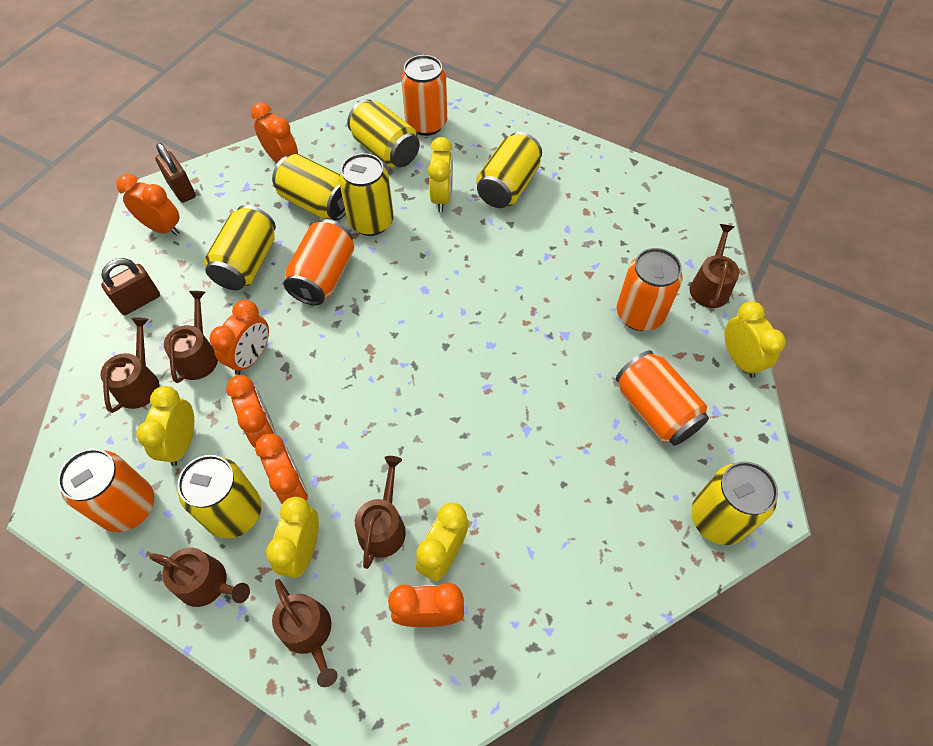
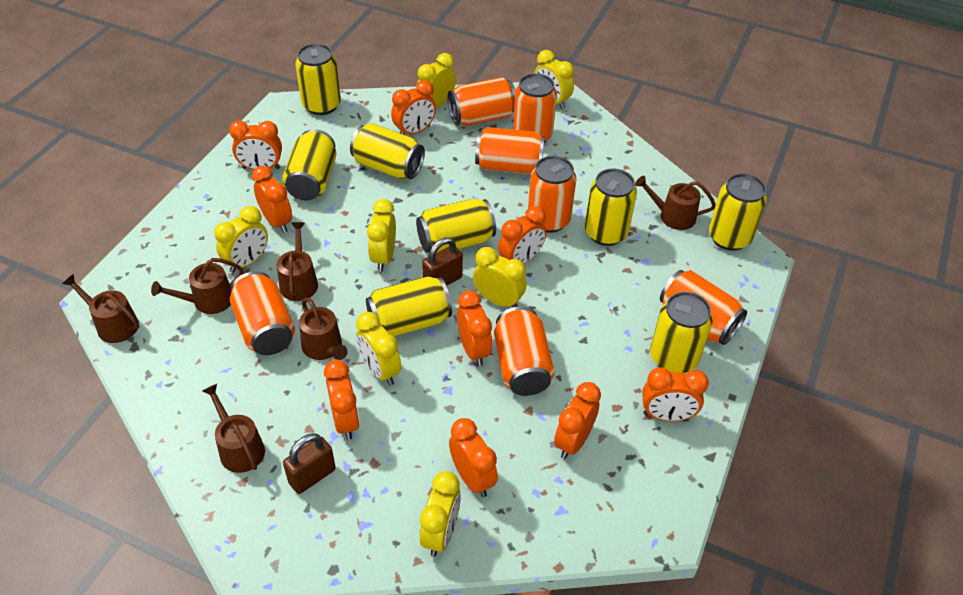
orange can: 5 -> 7
orange clock: 6 -> 9
yellow can: 7 -> 8
yellow clock: 5 -> 7

